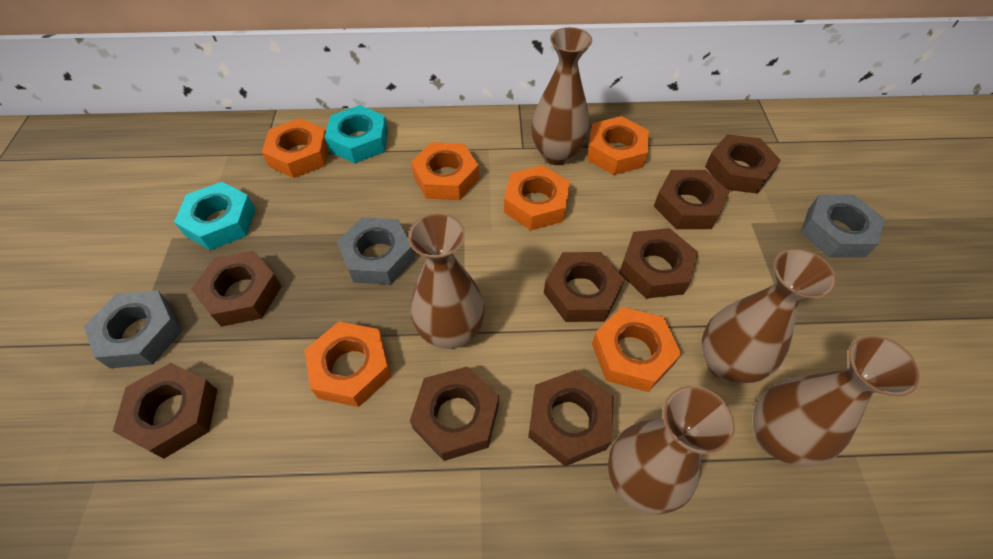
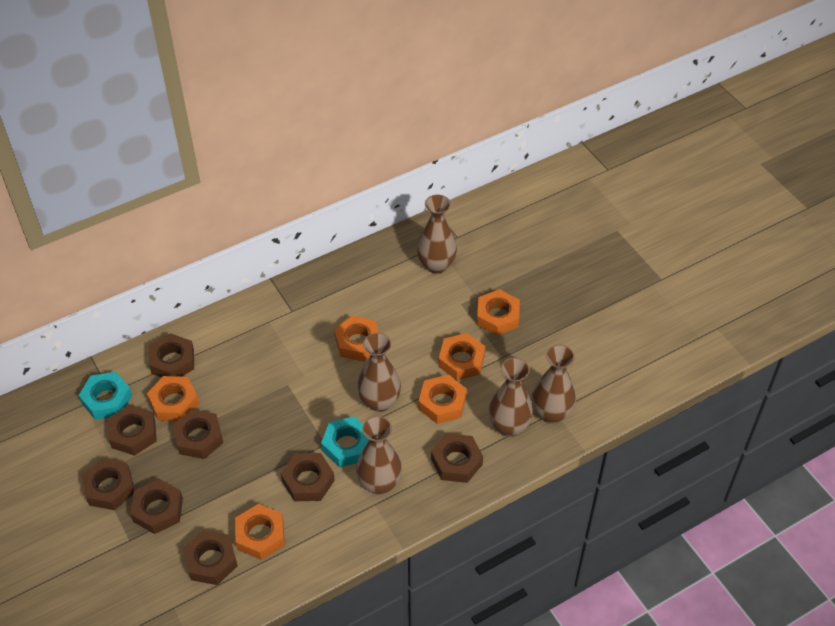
grey nut: 3 -> 0

